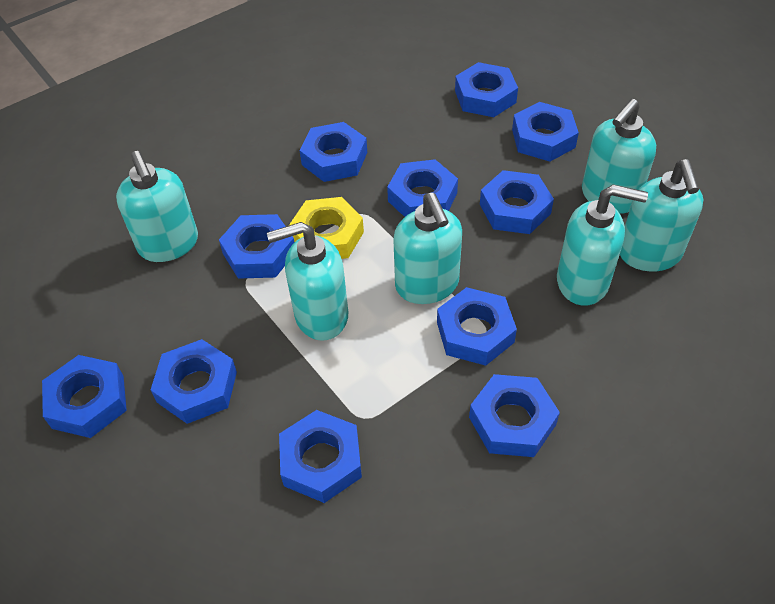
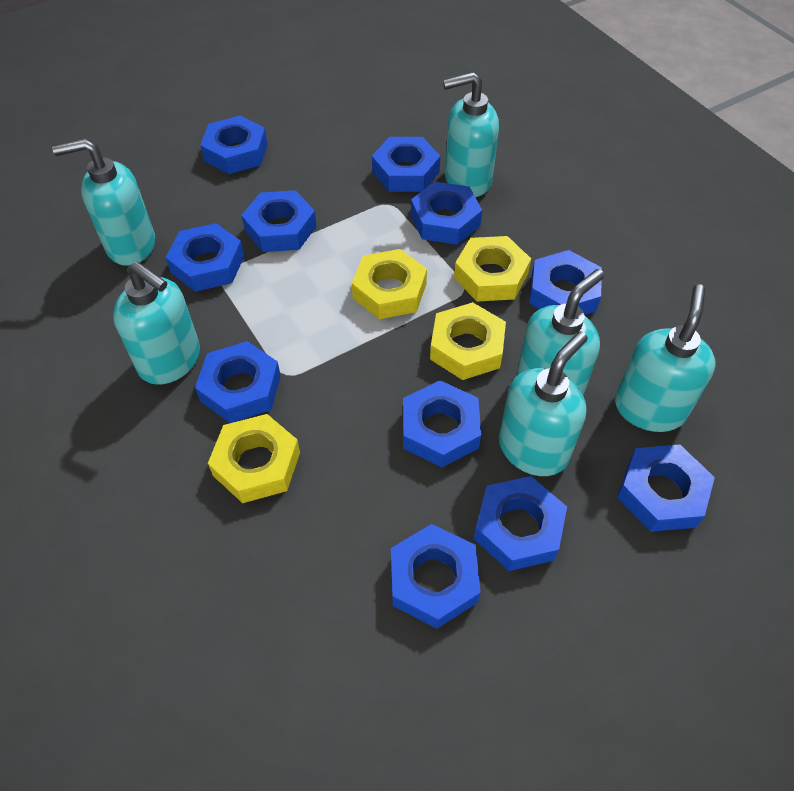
yellow nut: 1 -> 4

